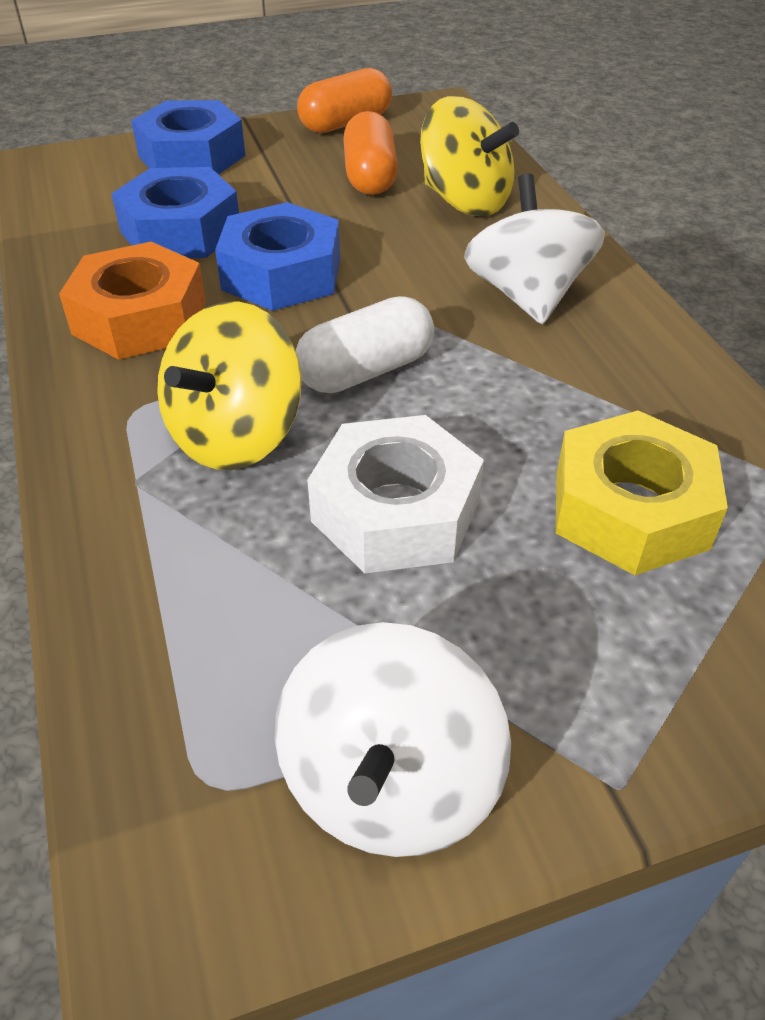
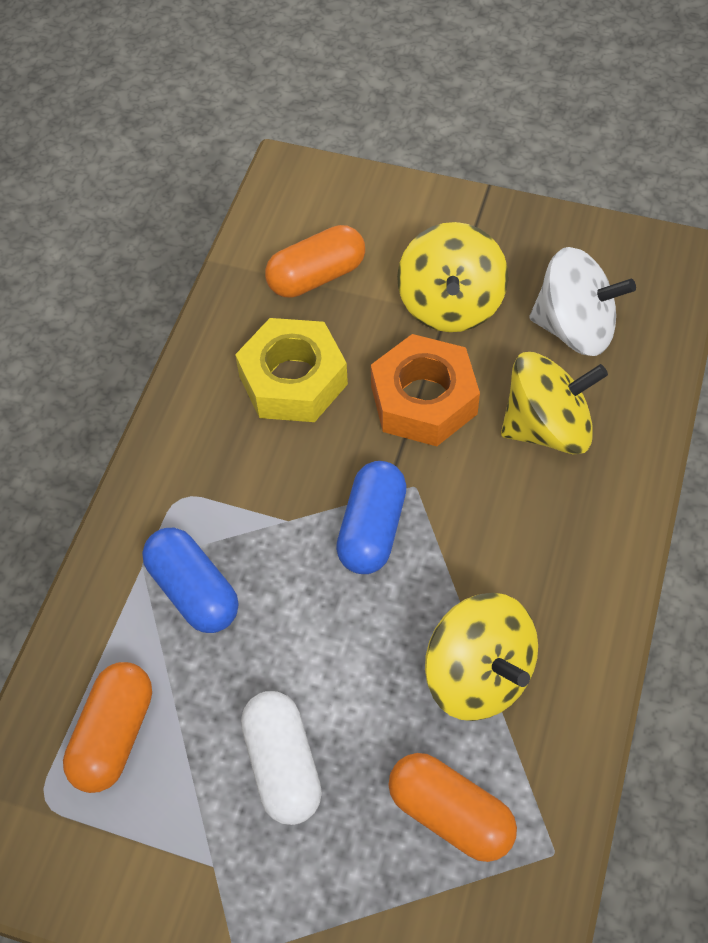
blue capsule: 0 -> 2
blue nut: 3 -> 0
orange capsule: 2 -> 3
white nut: 1 -> 0
white spinning top: 2 -> 1
yellow spinning top: 2 -> 3

